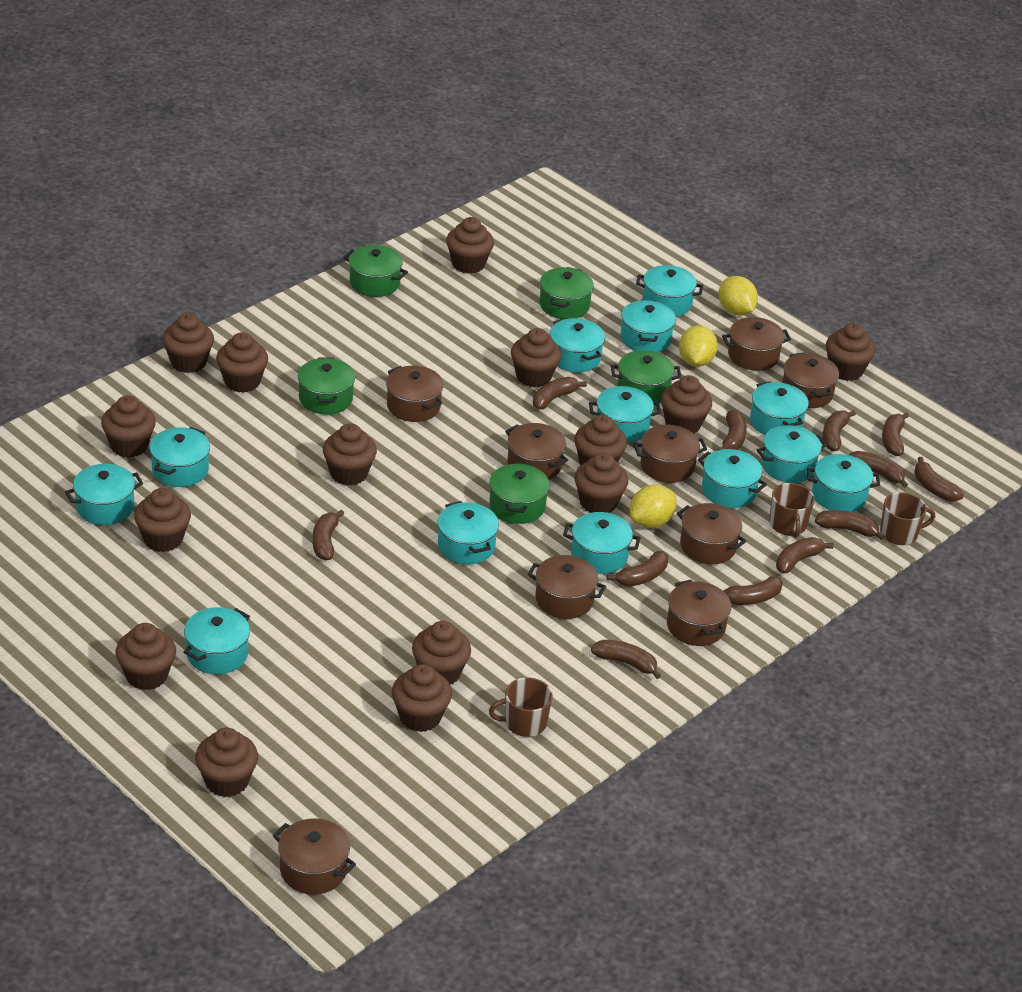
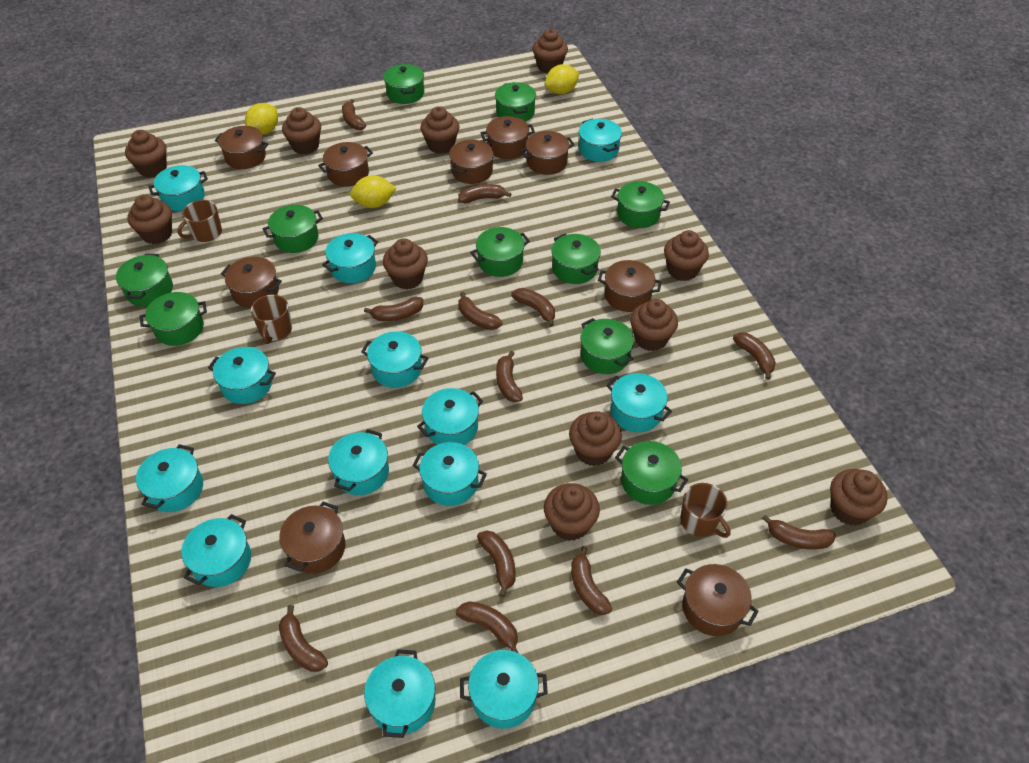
brown cupcake: 15 -> 11
green pot: 5 -> 10

